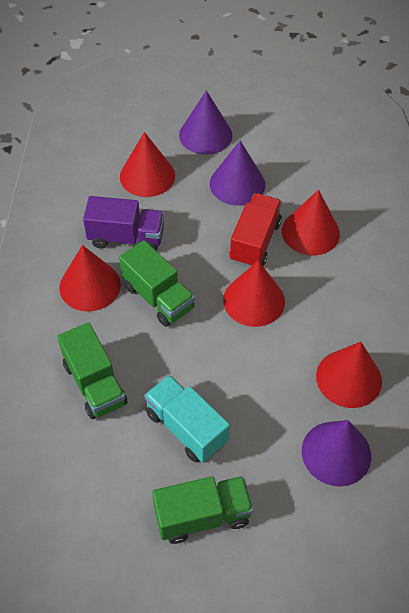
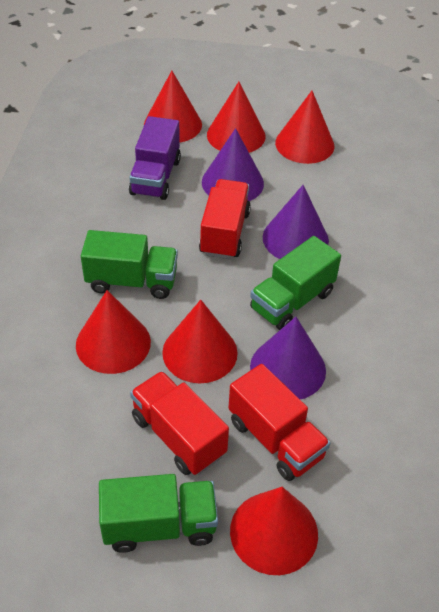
red cone: 5 -> 6
red truck: 1 -> 3
turquoise truck: 1 -> 0

